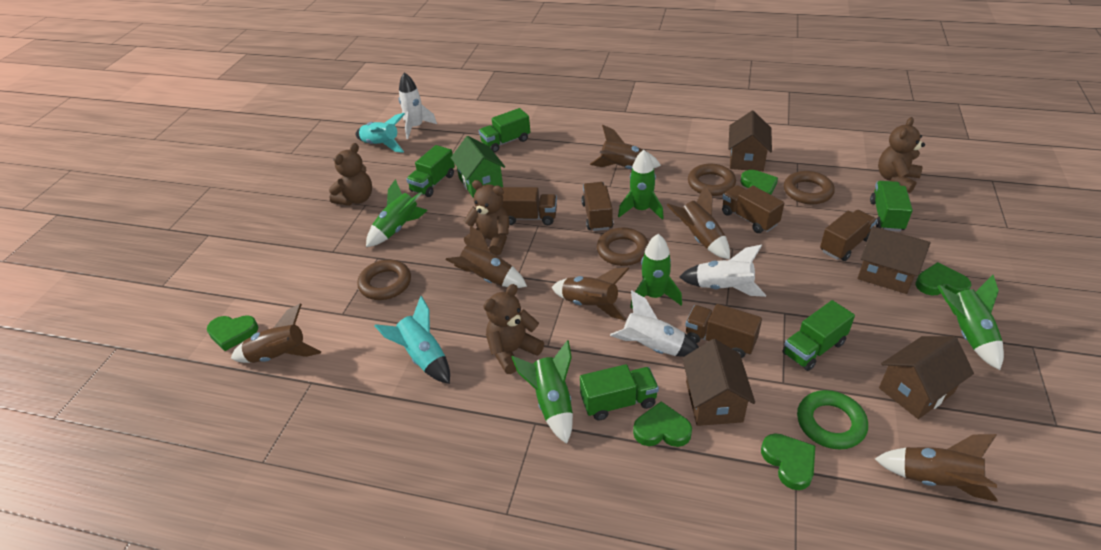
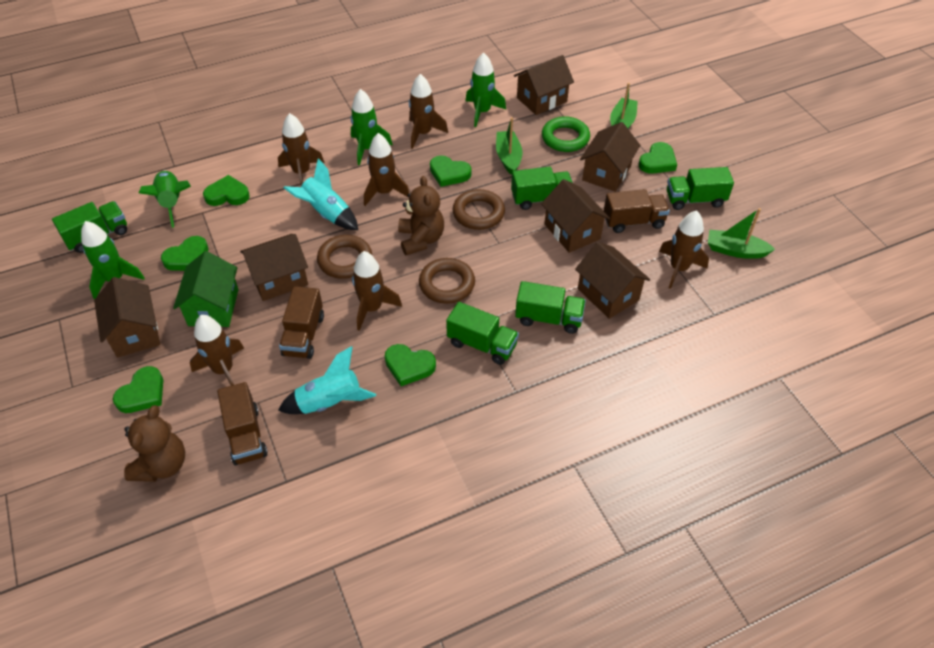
brown house: 4 -> 6
brown ring: 4 -> 3
brown teddy bear: 4 -> 2
brown truck: 5 -> 3
green boat: 0 -> 3
green heart: 5 -> 6
green rocket: 5 -> 4
white rocket: 3 -> 0

